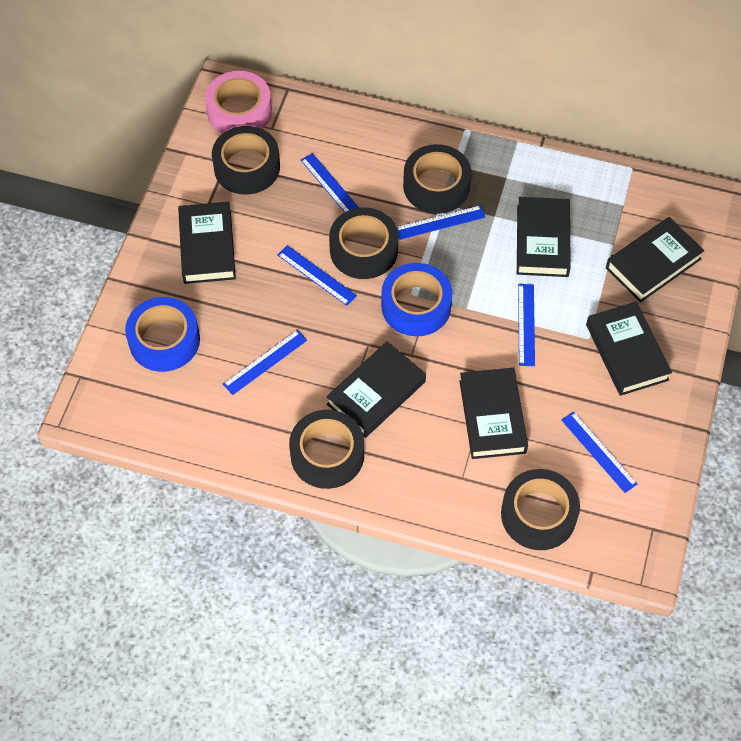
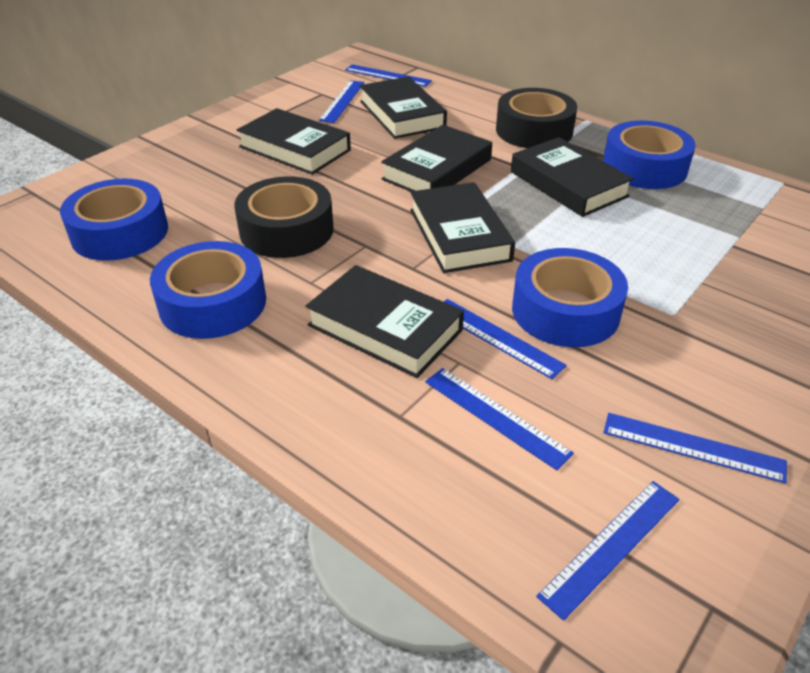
black tape: 5 -> 2
blue tape: 2 -> 4
pink tape: 1 -> 0

